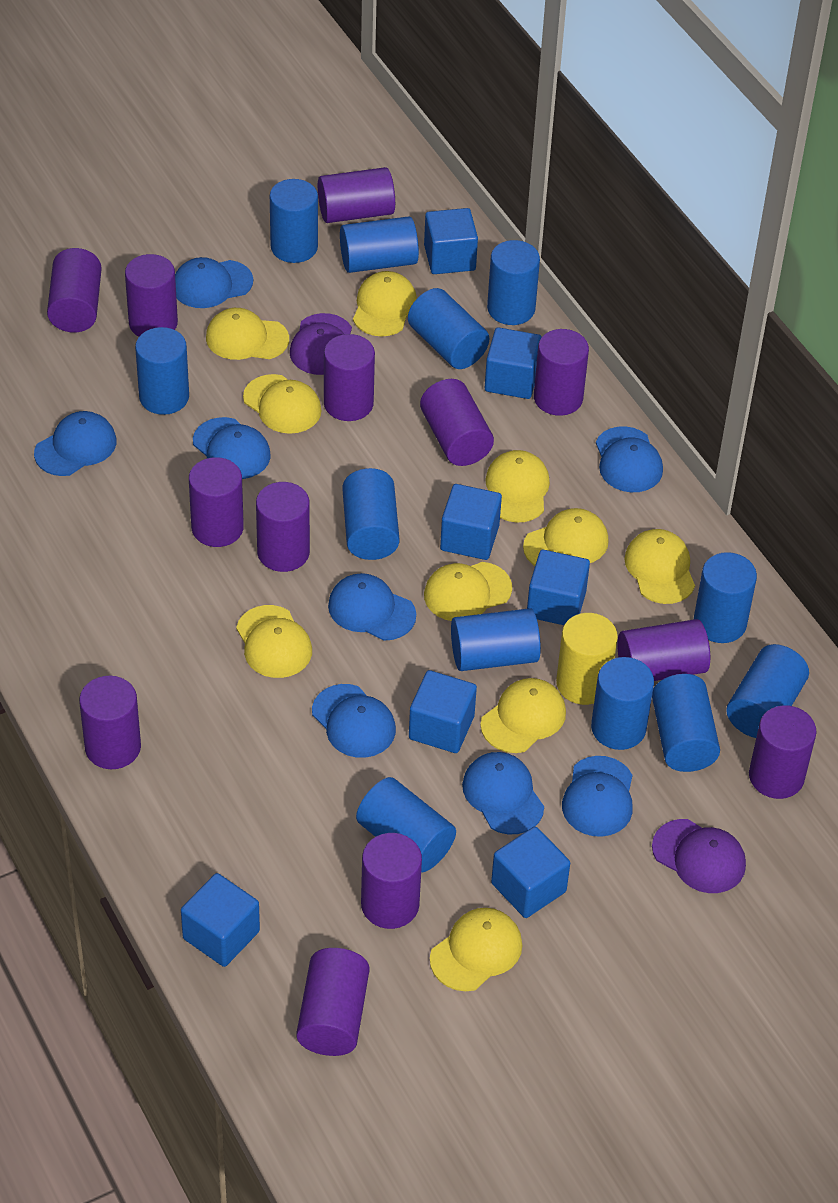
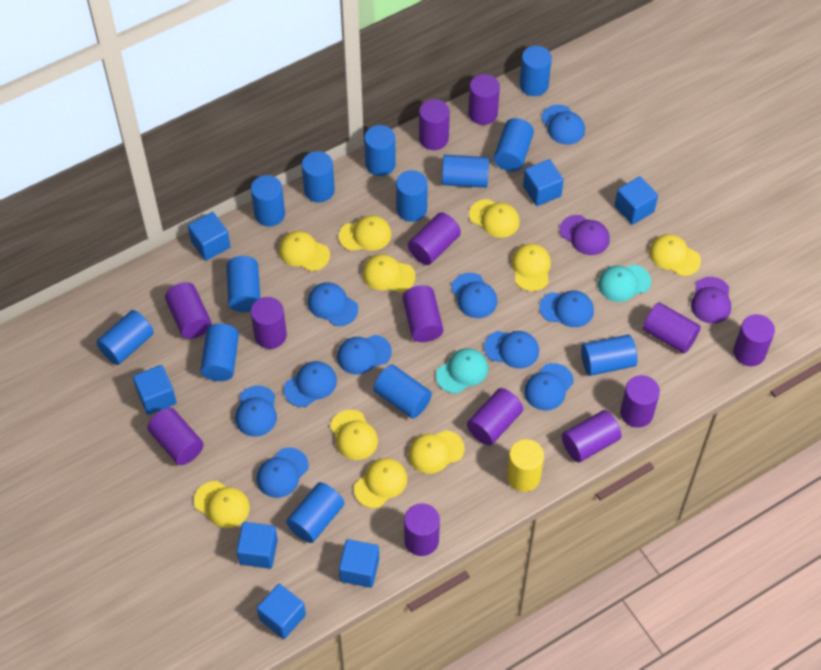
blue cap: 8 -> 10
blue cylinder: 12 -> 13
turquoise cap: 0 -> 2

